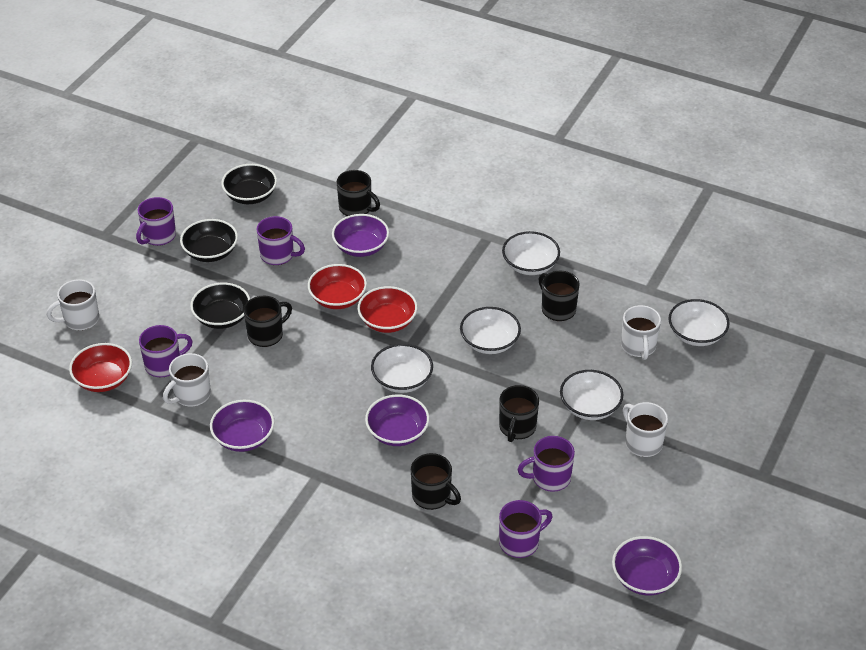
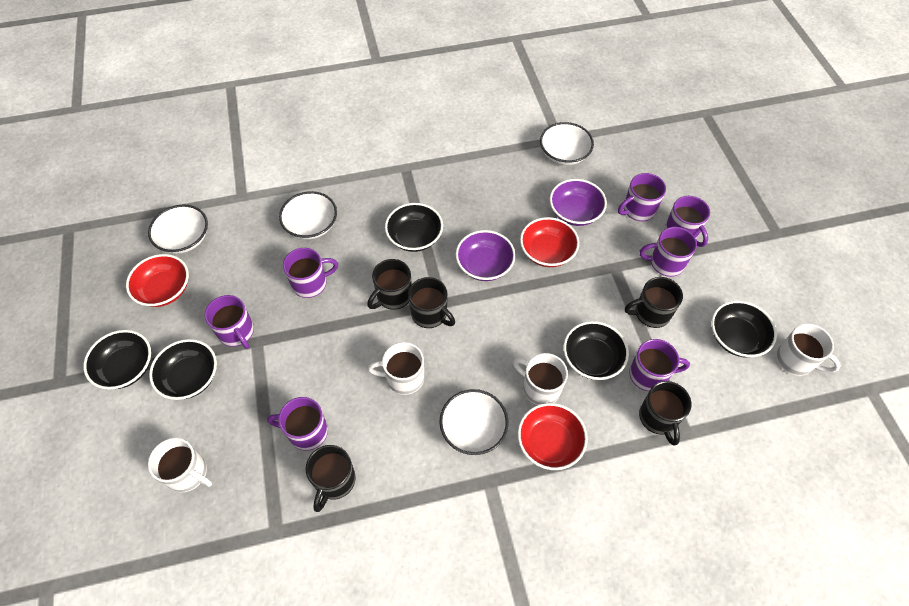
black bowl: 3 -> 5
purple bowl: 4 -> 2
purple mug: 5 -> 7
white bowl: 5 -> 4

